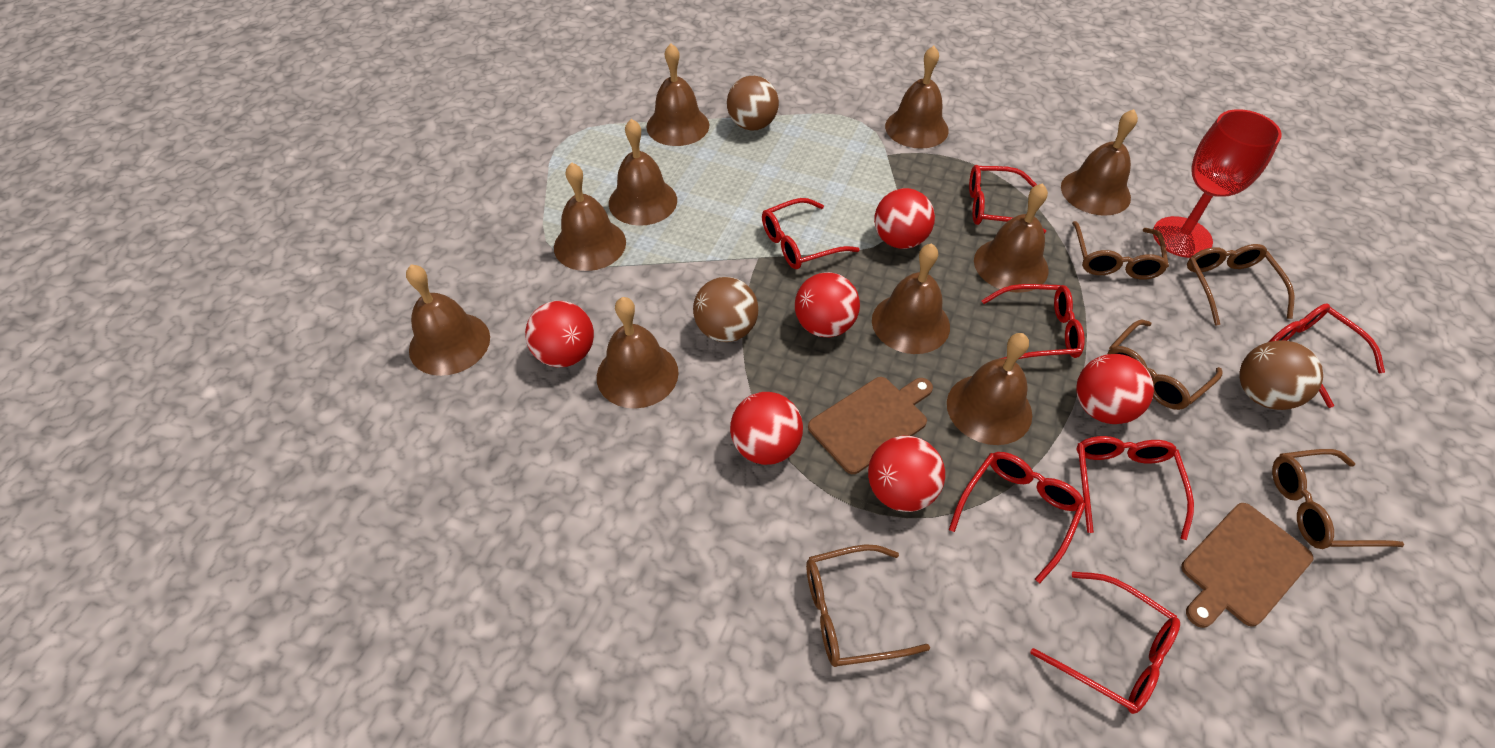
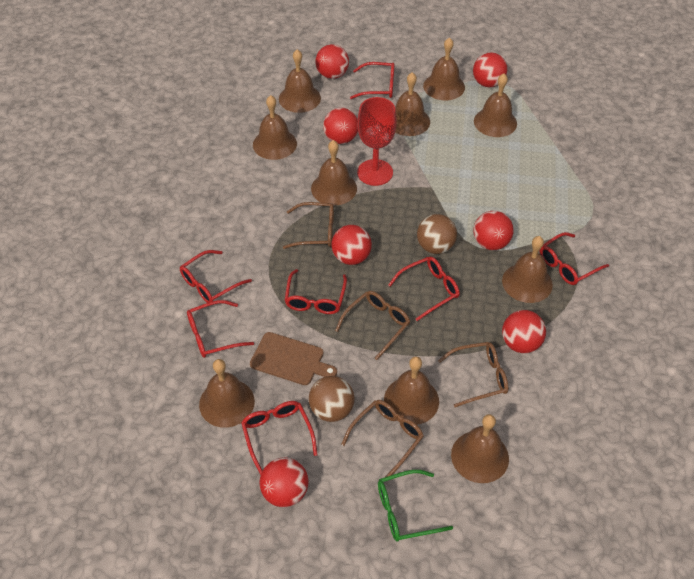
brown ball: 3 -> 2
brown cutting board: 2 -> 1
brown glasses: 5 -> 4
green glasses: 0 -> 1
red ball: 6 -> 7

